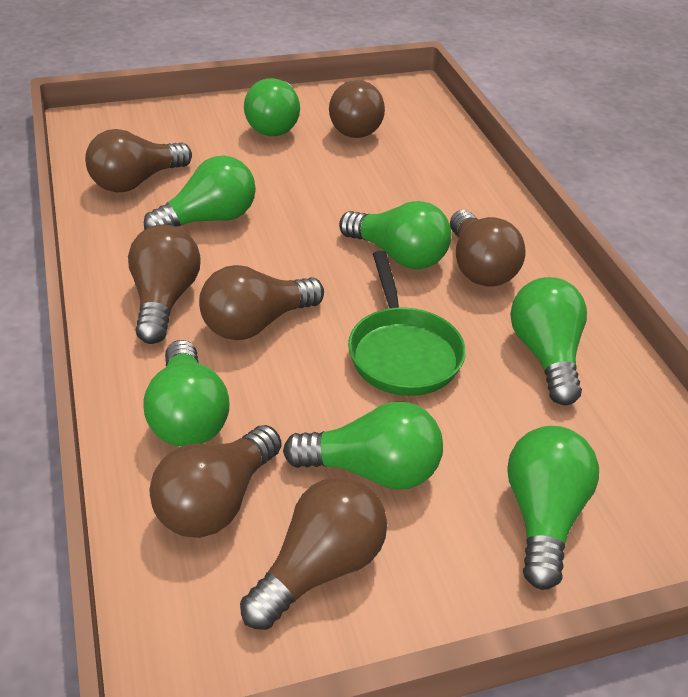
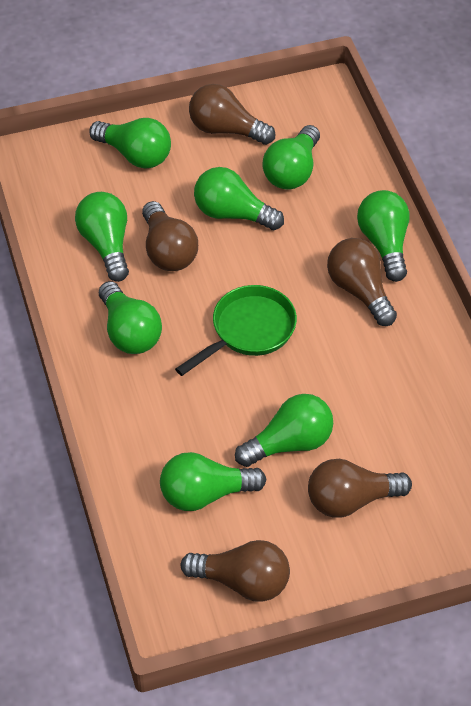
brown light bulb: 7 -> 5
green light bulb: 7 -> 8

